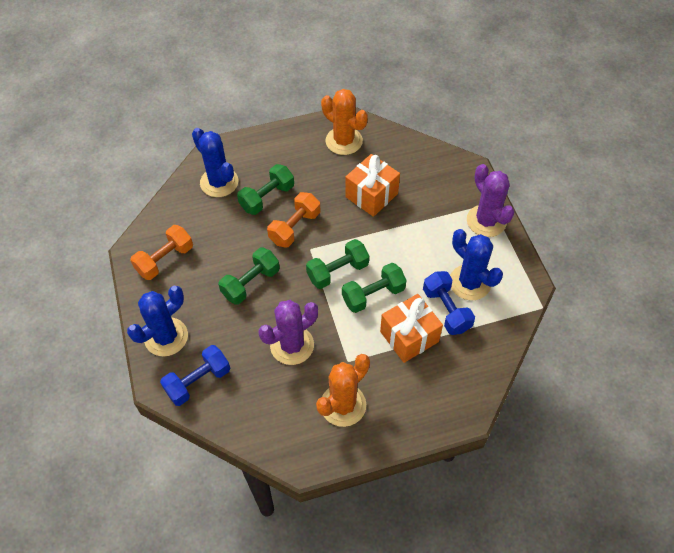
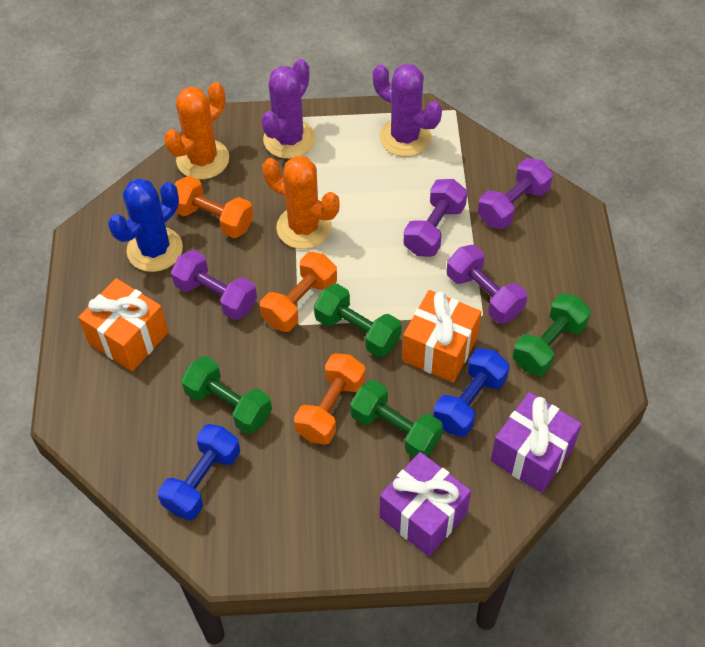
blue cactus: 3 -> 1
orange dumbbell: 2 -> 3
purple dumbbell: 0 -> 4
purple gift: 0 -> 2

